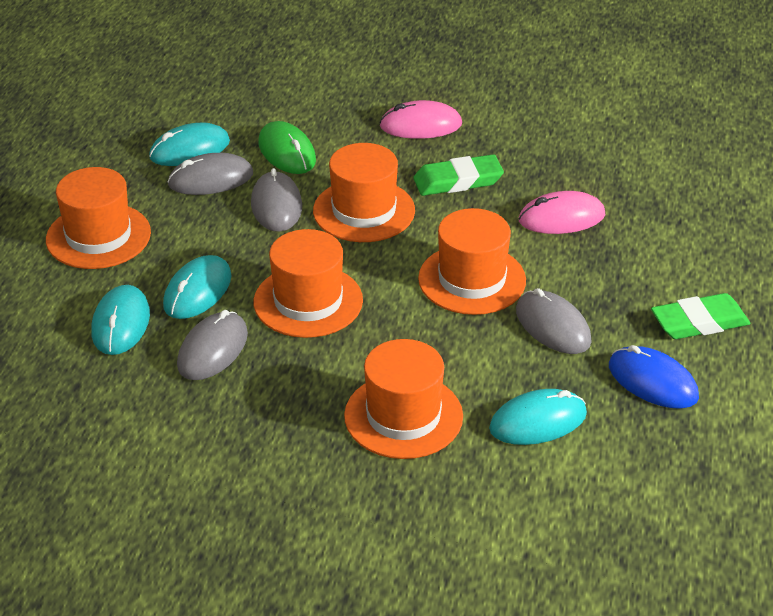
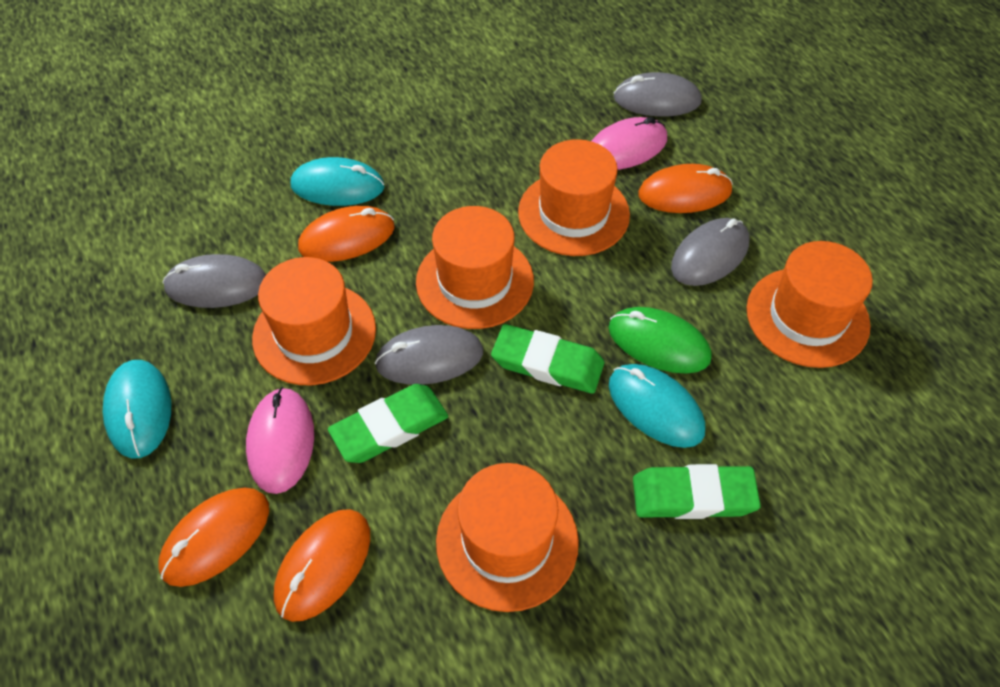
blue mouse: 1 -> 0
green eraser: 2 -> 3
orange mouse: 0 -> 4
turquoise mouse: 4 -> 3

